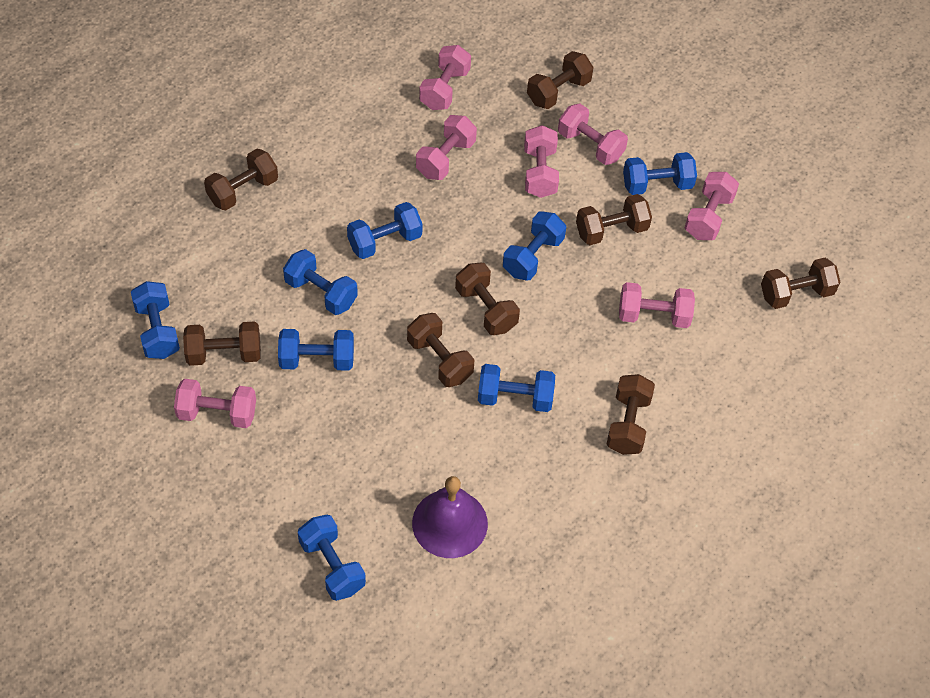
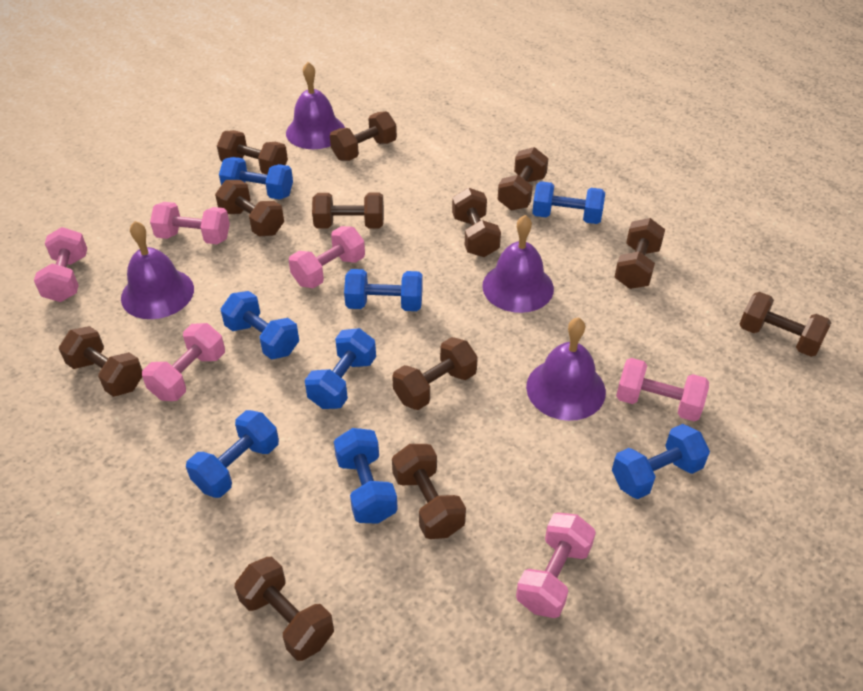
brown dumbbell: 8 -> 12
pink dumbbell: 7 -> 6
purple bell: 1 -> 4

